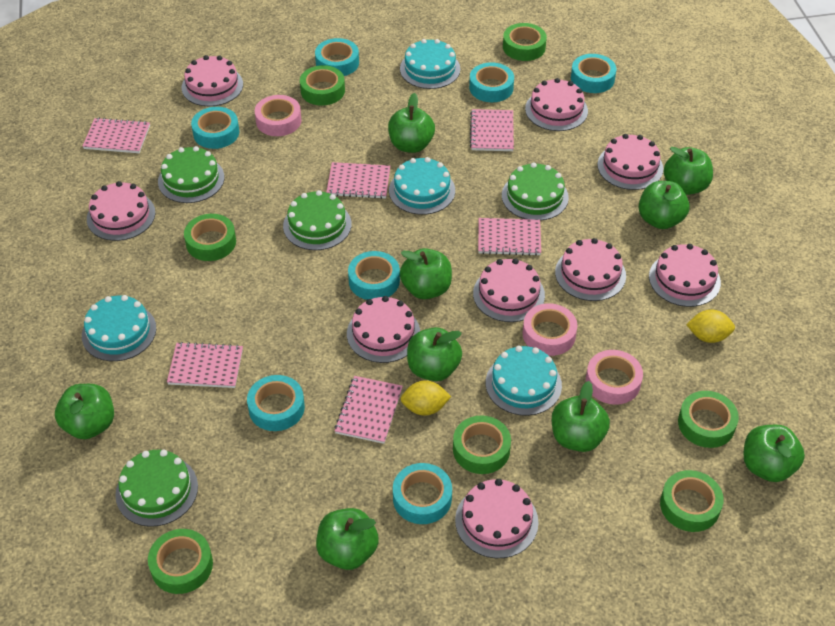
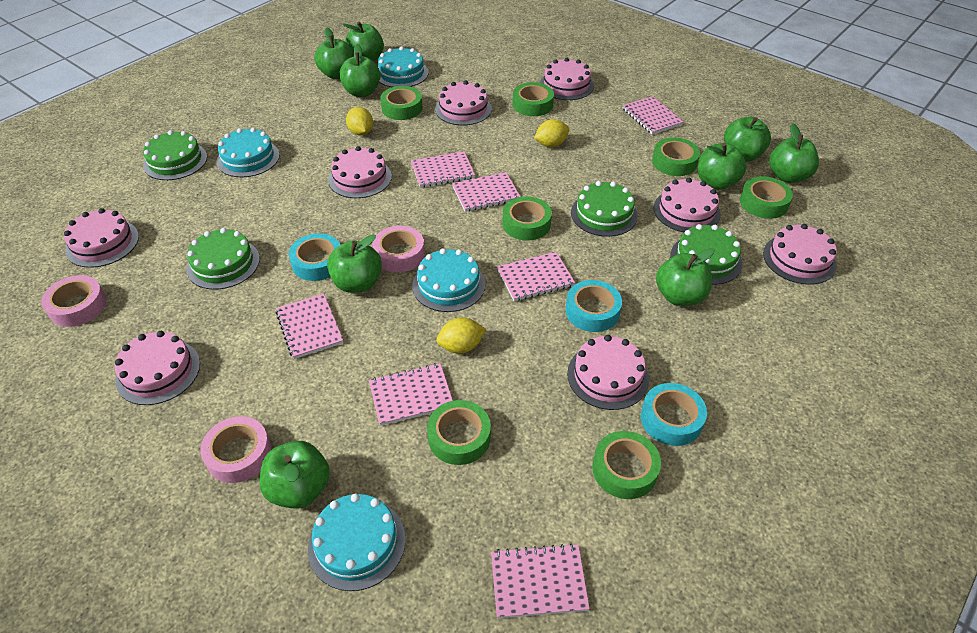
pink cake: 9 -> 8
pink notebook: 6 -> 7
turquoise tape: 7 -> 3
yellow lemon: 2 -> 3

